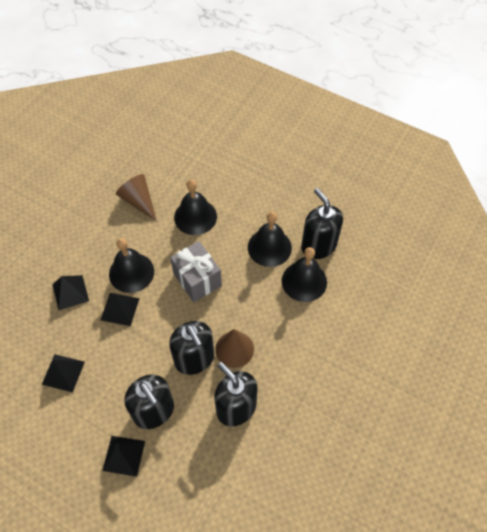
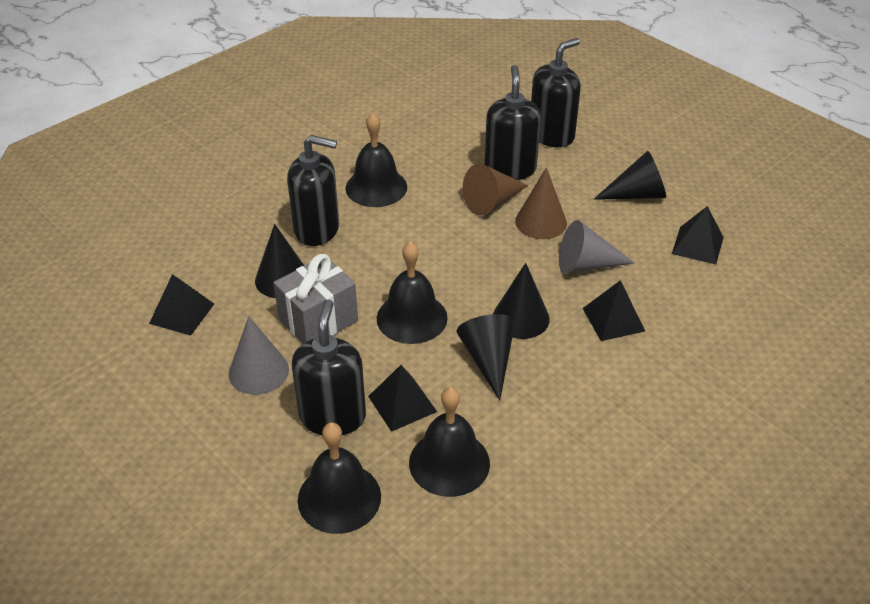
black cone: 0 -> 4
grey cone: 0 -> 2

